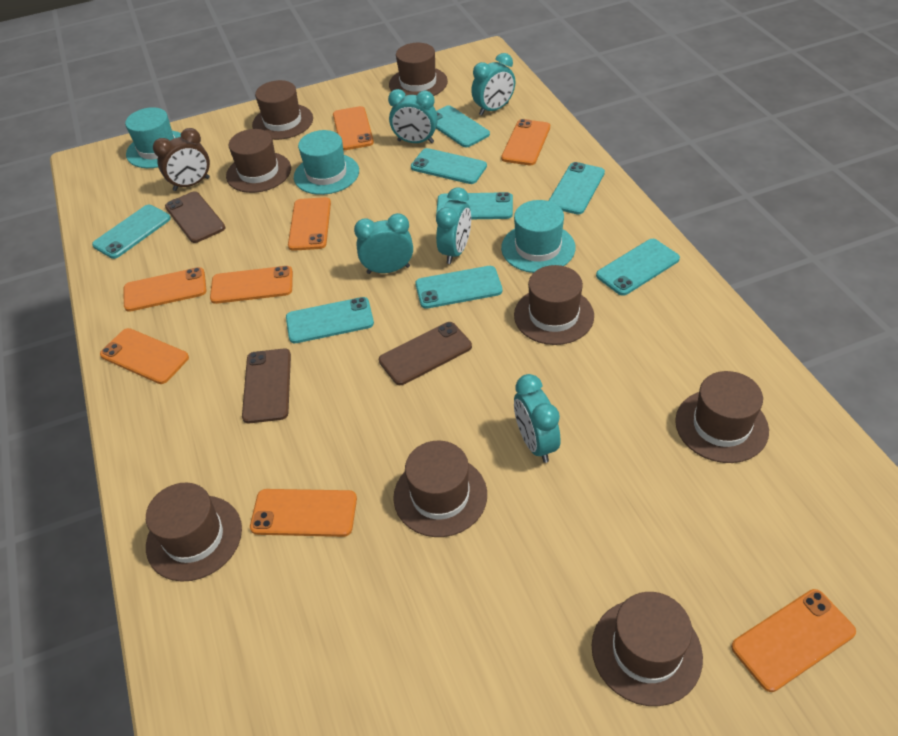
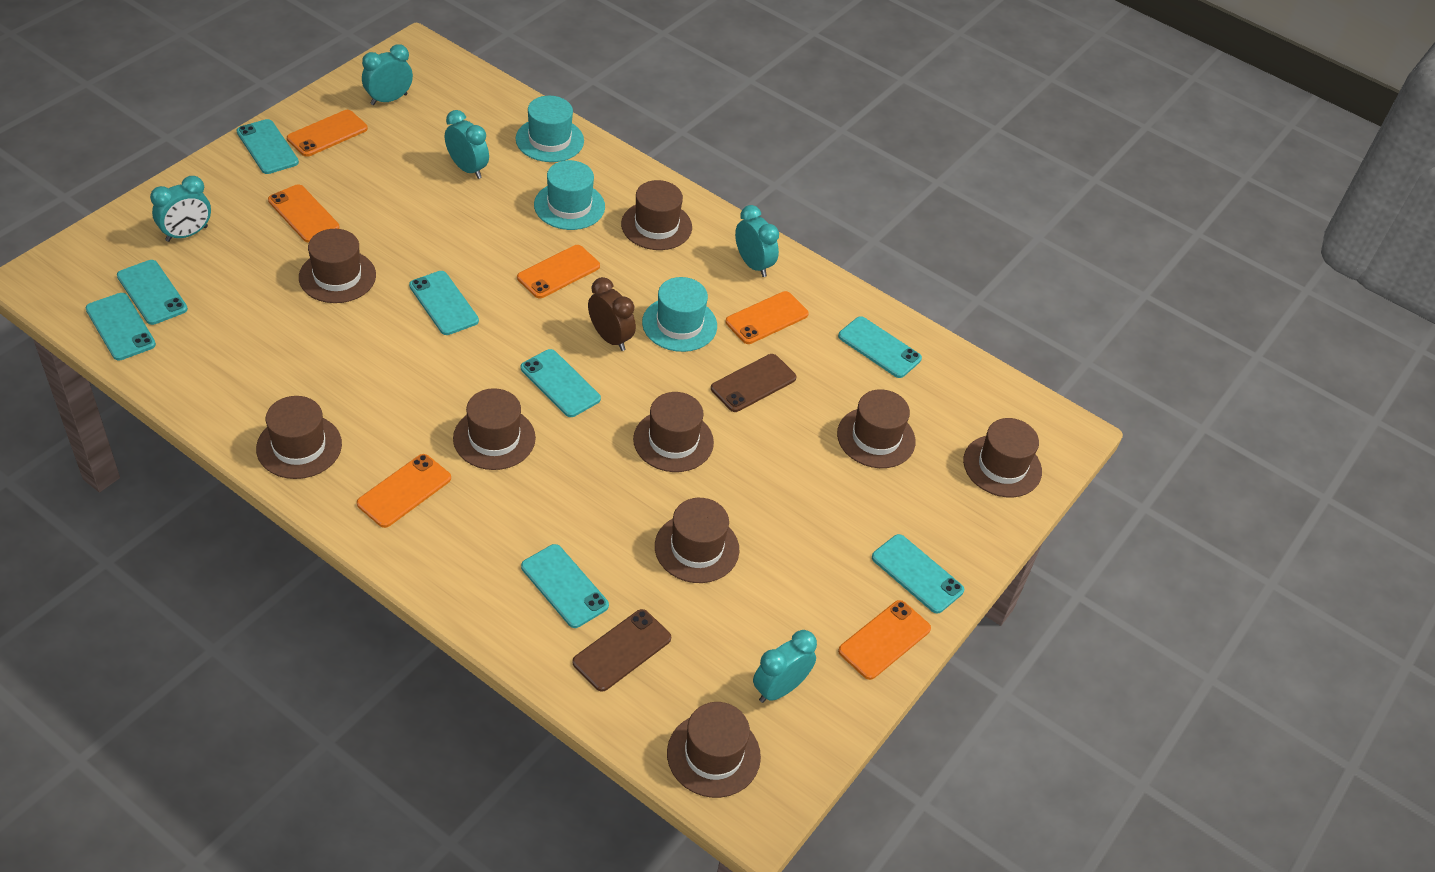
brown hat: 8 -> 9
brown phone: 3 -> 2
orange phone: 8 -> 6

